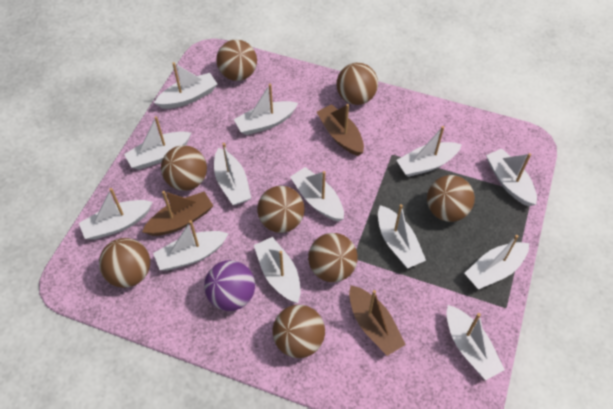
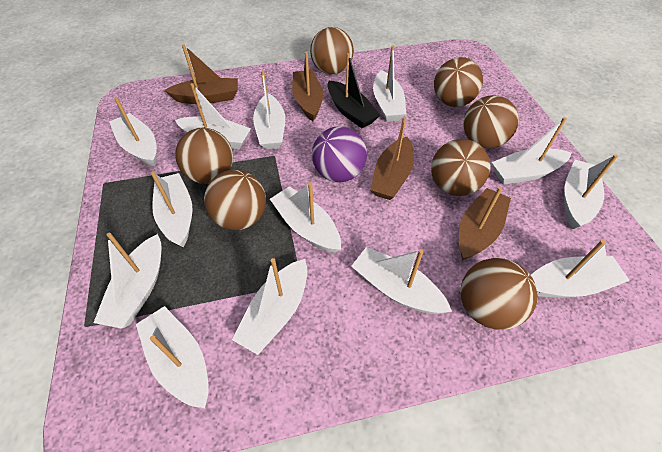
black boat: 0 -> 1
brown ball: 8 -> 7
brown boat: 3 -> 4

